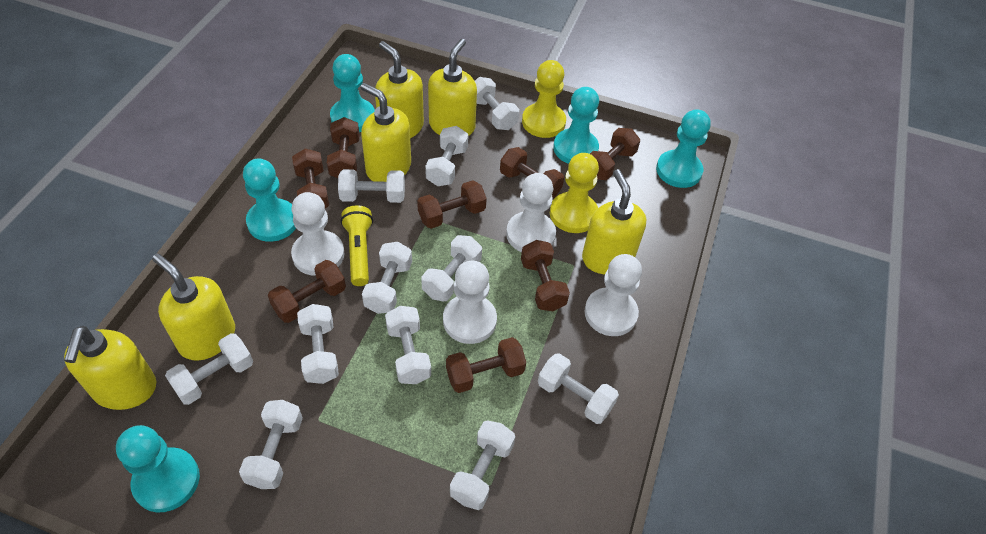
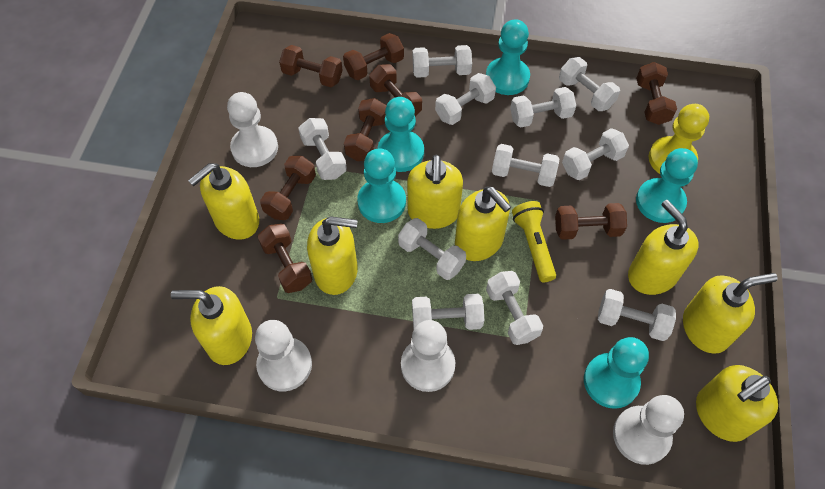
yellow pawn: 2 -> 1
yellow soap dispenser: 6 -> 8

